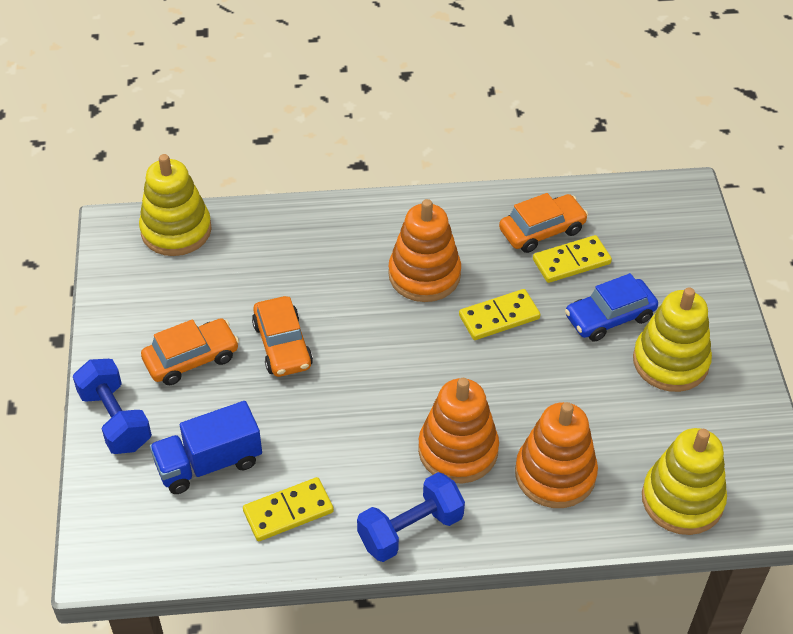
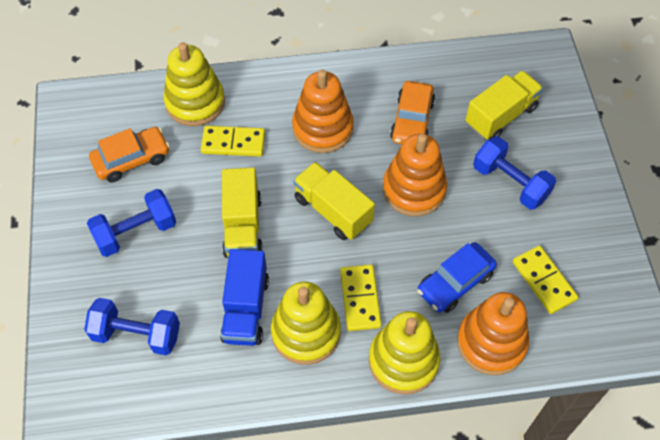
blue dumbbell: 2 -> 3
orange car: 3 -> 2
yellow truck: 0 -> 3

